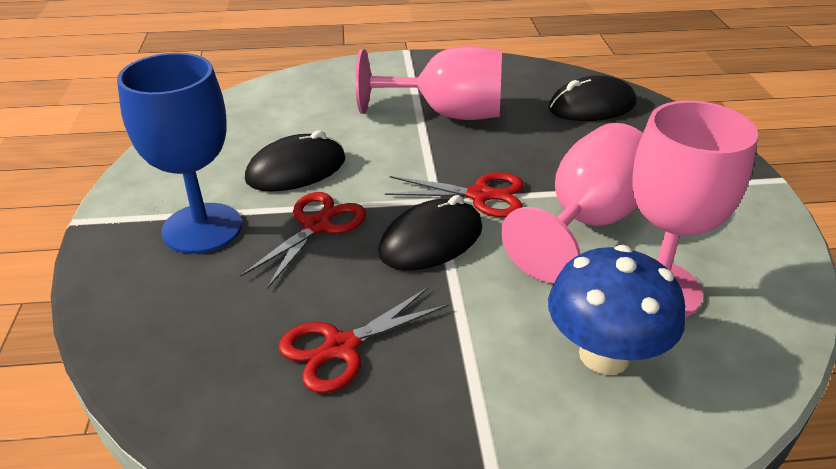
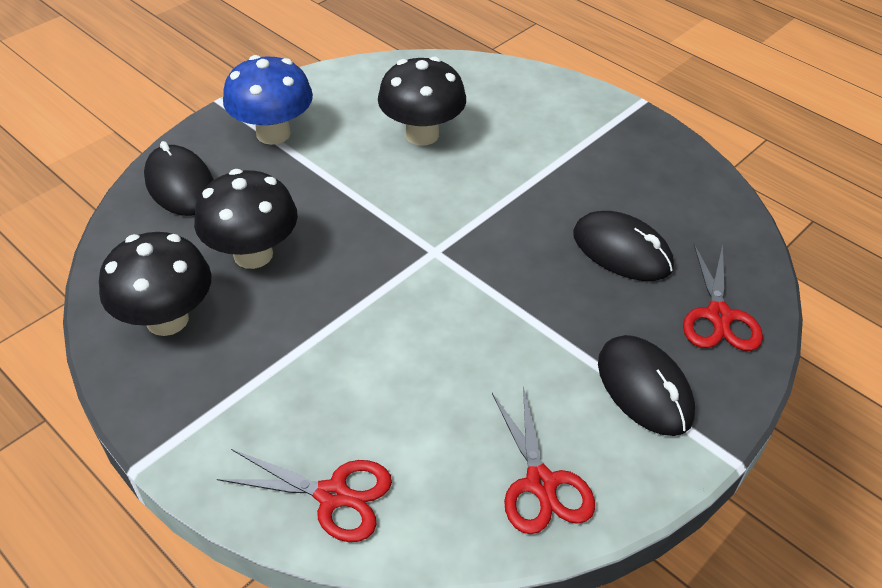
black mushroom: 0 -> 3
blue goblet: 1 -> 0
pink goblet: 3 -> 0

